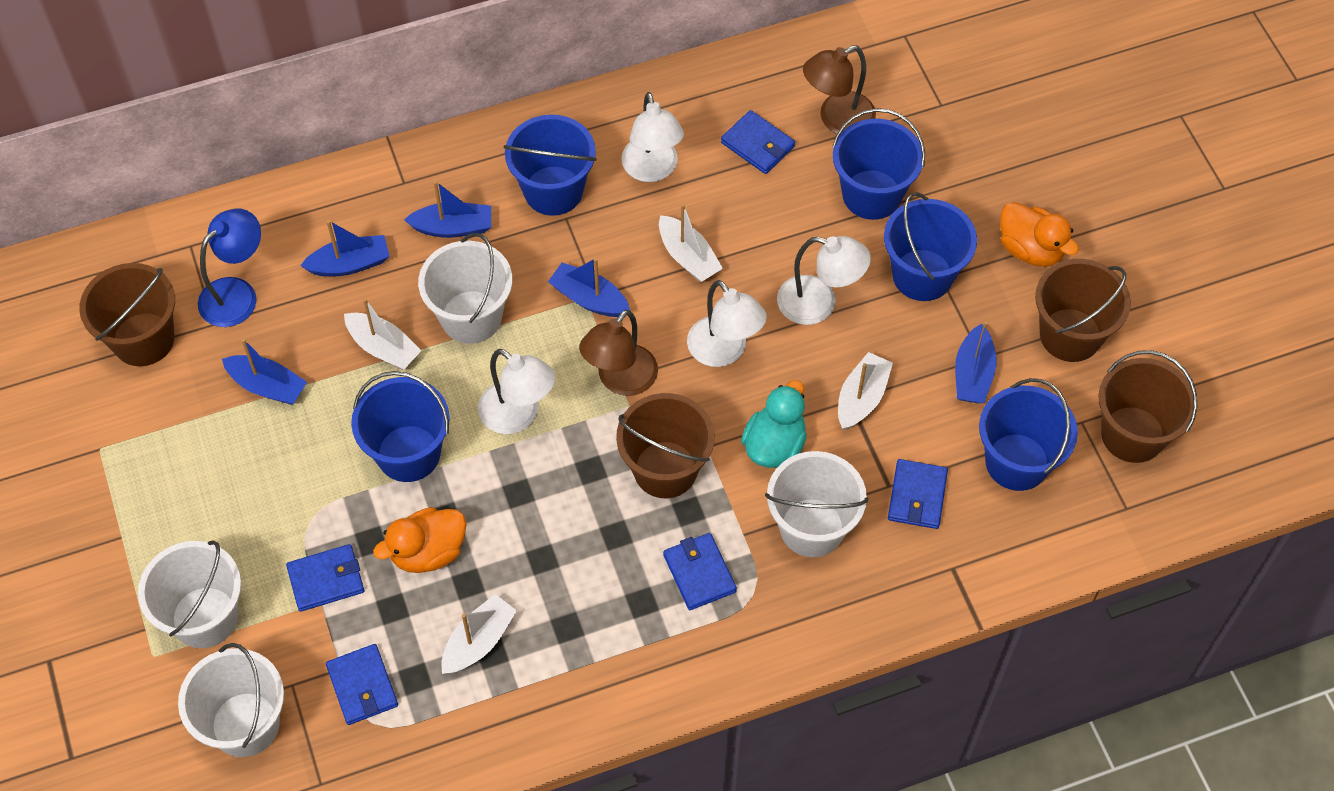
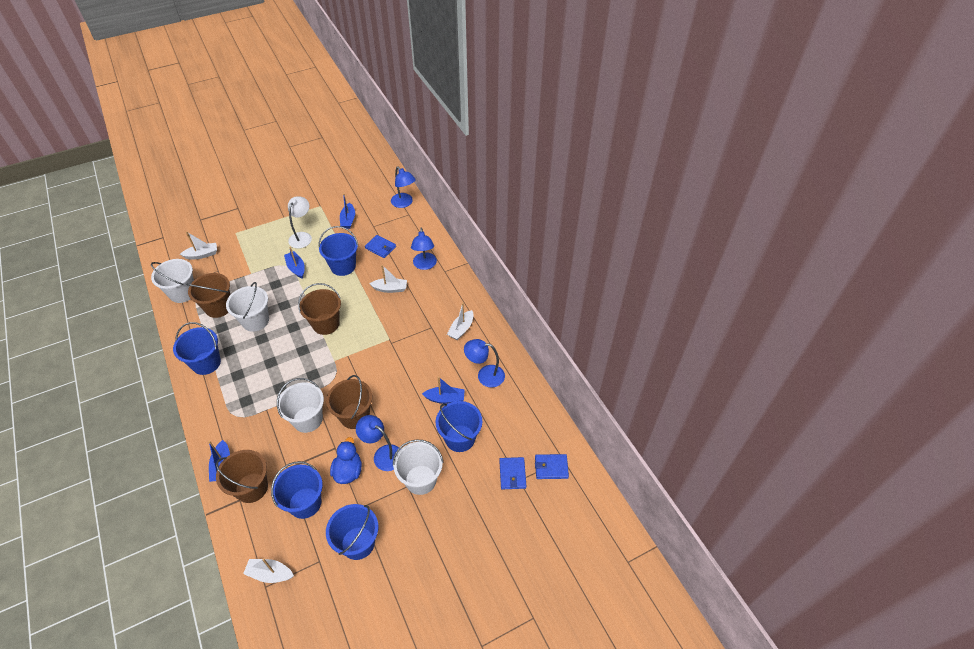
blue boat: 5 -> 4
blue duck: 0 -> 1
blue lamp: 1 -> 4
blue wallet: 5 -> 3
brown lamp: 2 -> 0
orange duck: 2 -> 0
turquoise duck: 1 -> 0
white lamp: 4 -> 1

